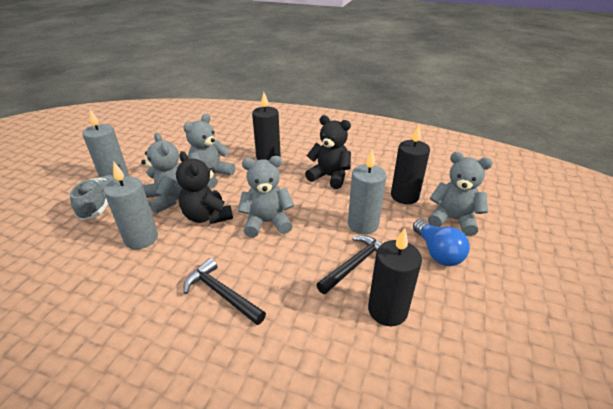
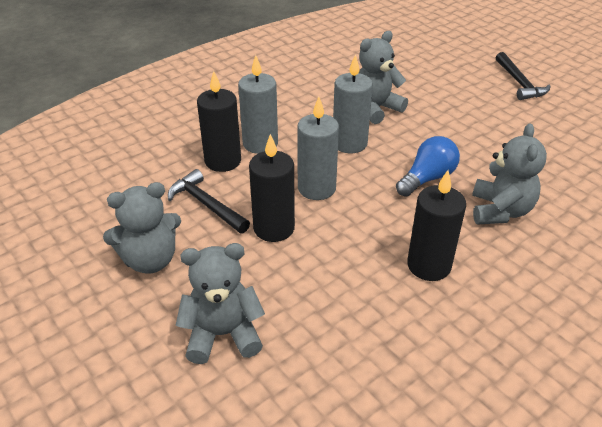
black teddy bear: 2 -> 0
grey shoe: 1 -> 0

